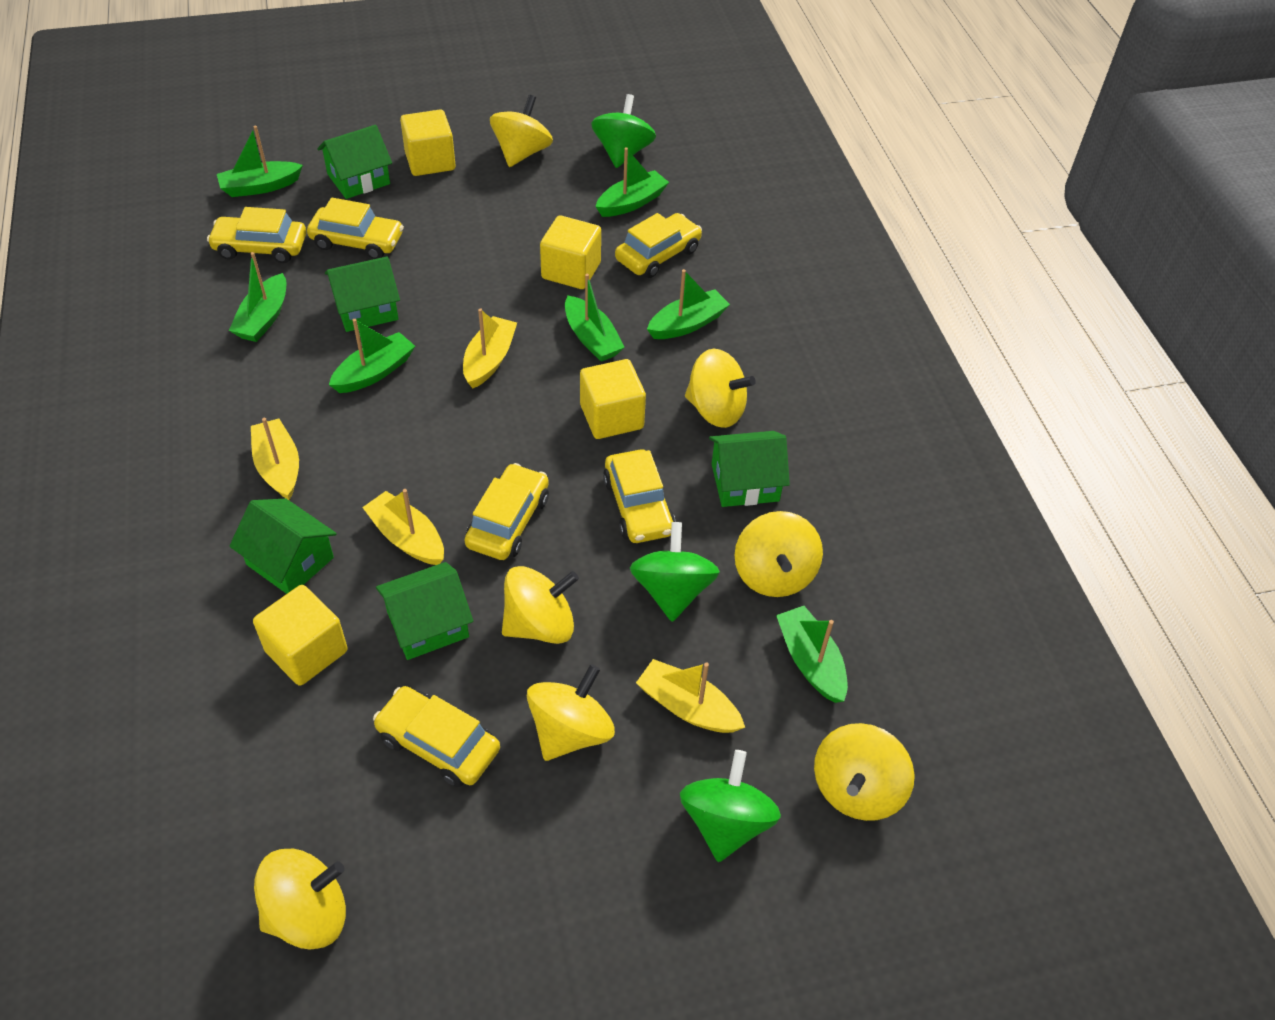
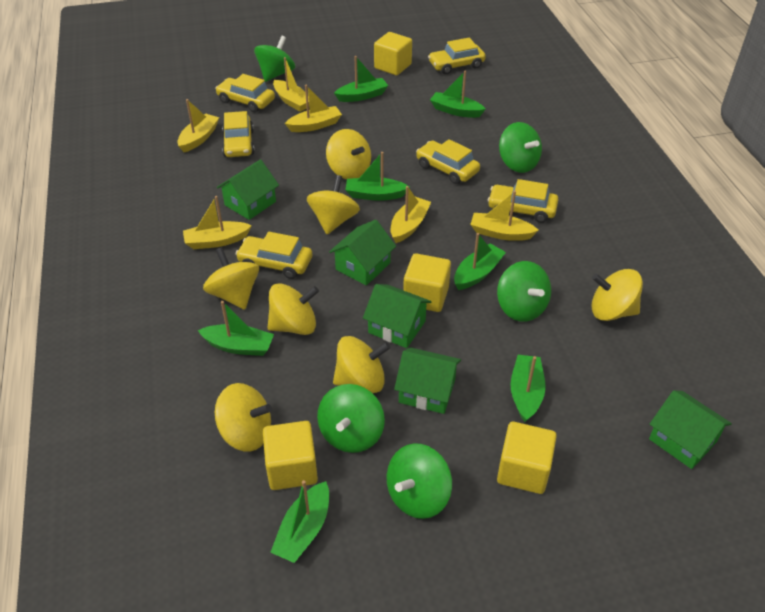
green spinning top: 3 -> 5
yellow boat: 4 -> 6

